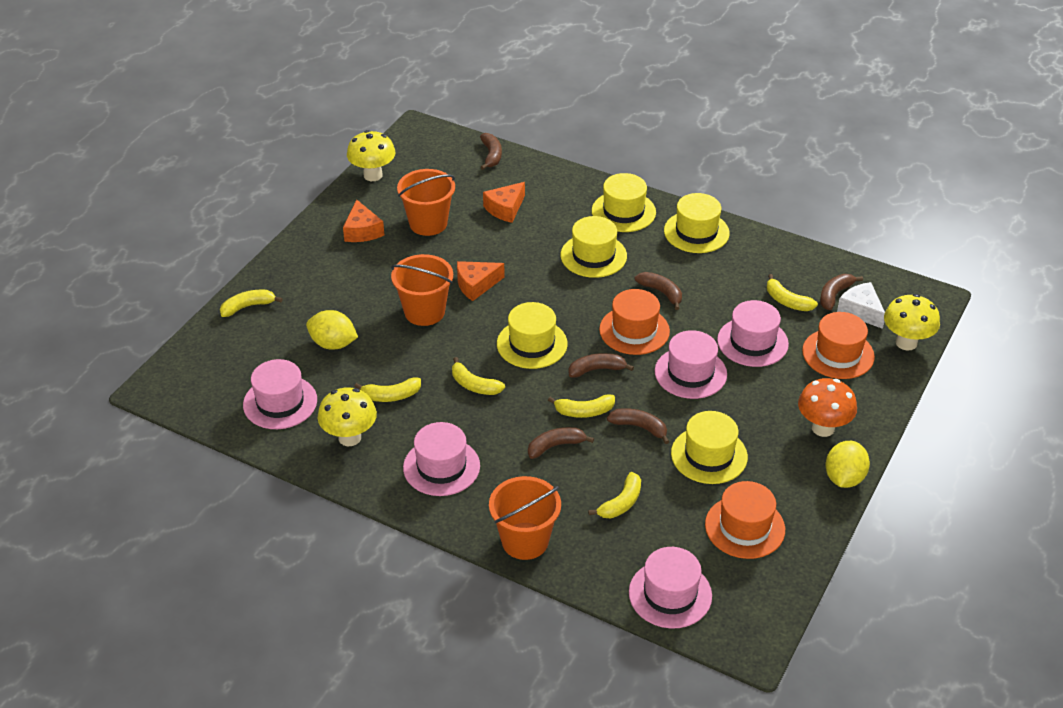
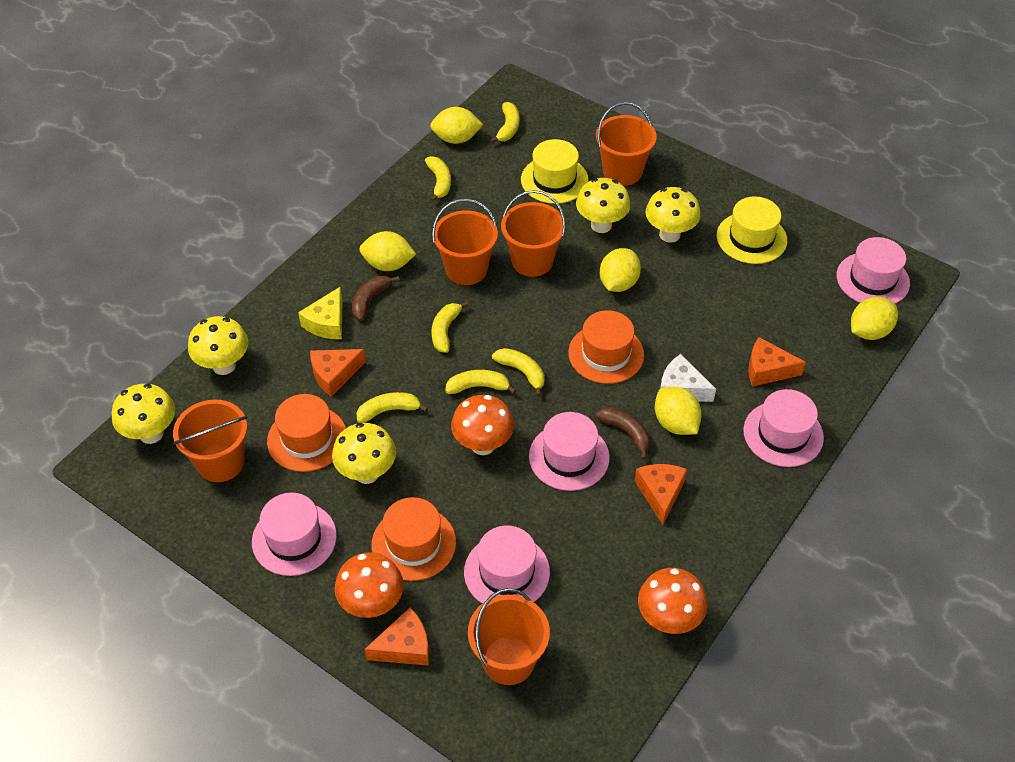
brown banana: 6 -> 2
orange bucket: 3 -> 5
orange cheese: 3 -> 4
orange mushroom: 1 -> 3
yellow cheese: 0 -> 1
yellow hat: 5 -> 2
yellow lemon: 2 -> 5
yellow mushroom: 3 -> 5

